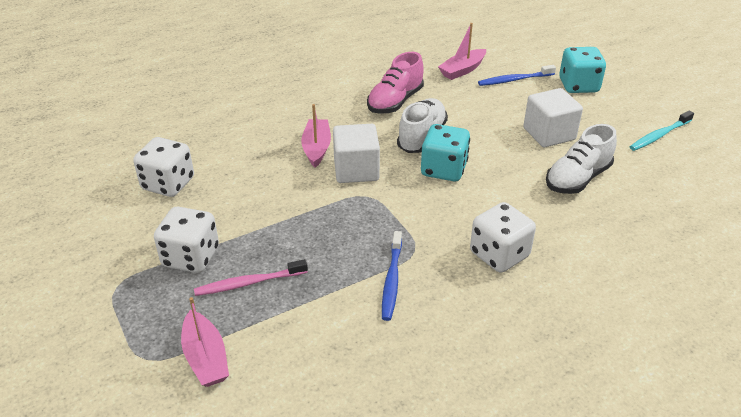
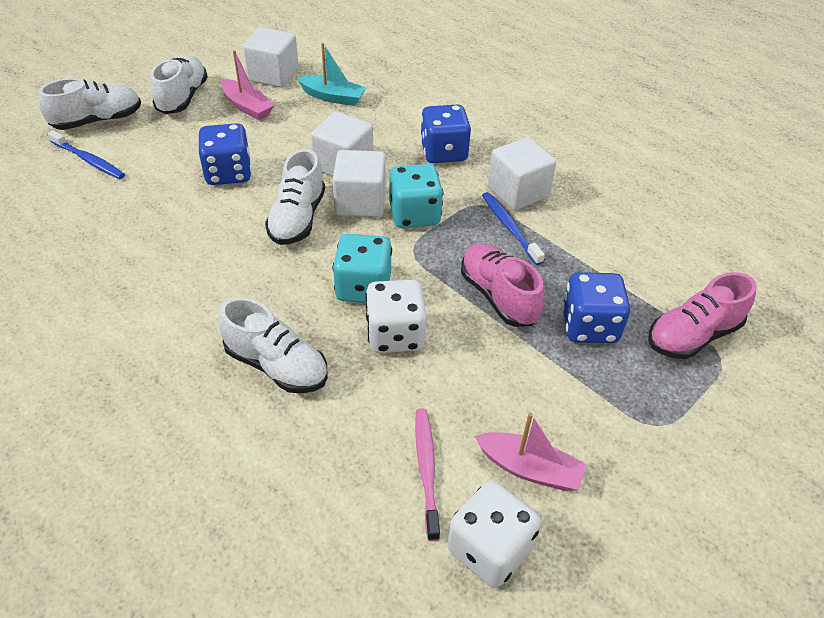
blue dice: 0 -> 3
pink boat: 3 -> 2
pink shoe: 1 -> 2
turquoise boat: 0 -> 1
turquoise toothbrush: 1 -> 0
white cube: 2 -> 4
white dice: 3 -> 2
white shoe: 2 -> 4

